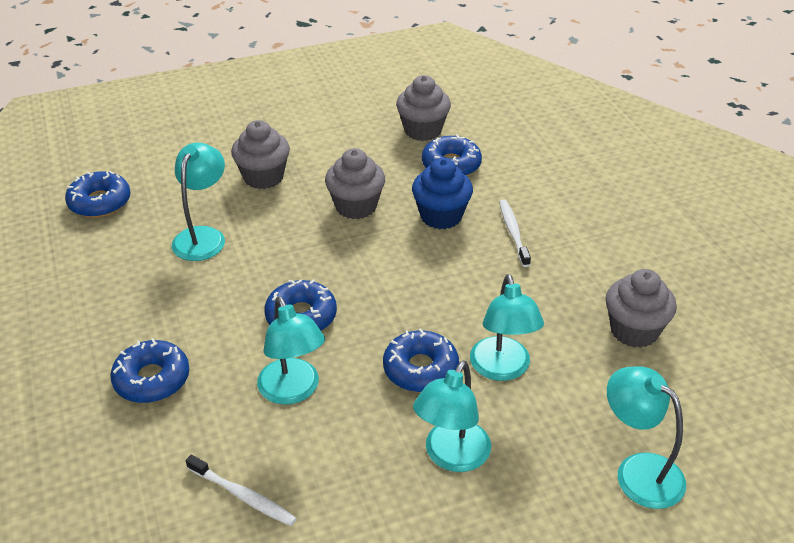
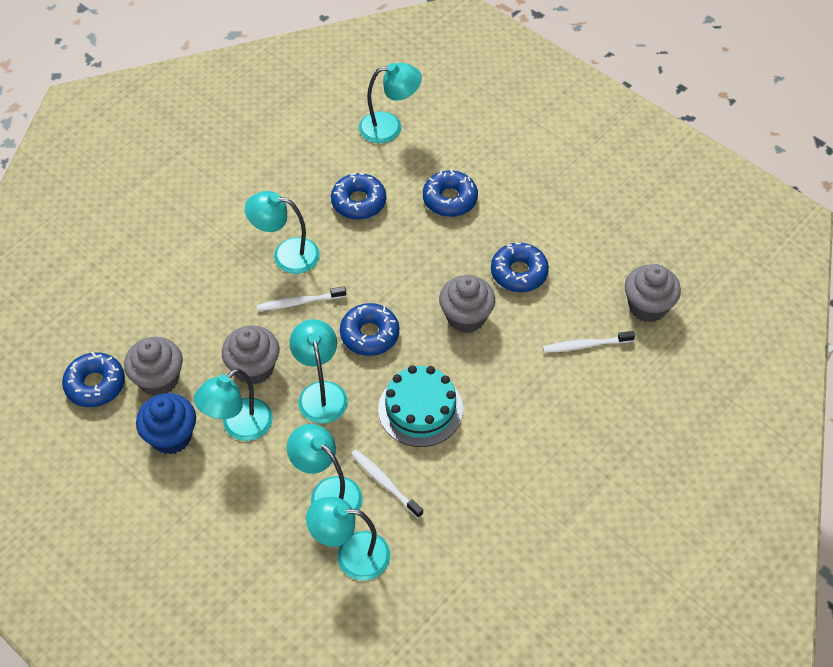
turquoise cake: 0 -> 1
turquoise lamp: 5 -> 6
white toothbrush: 2 -> 3

